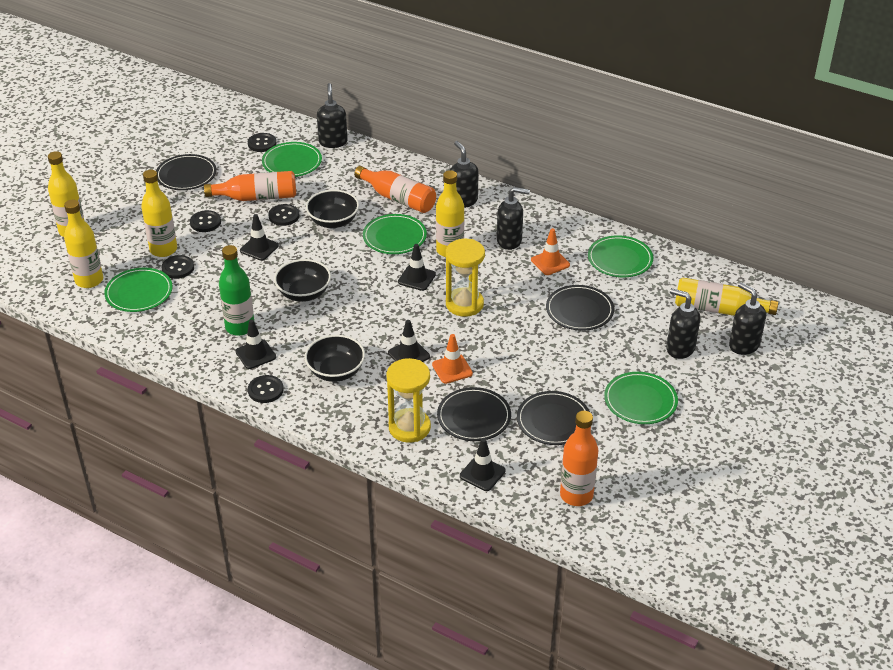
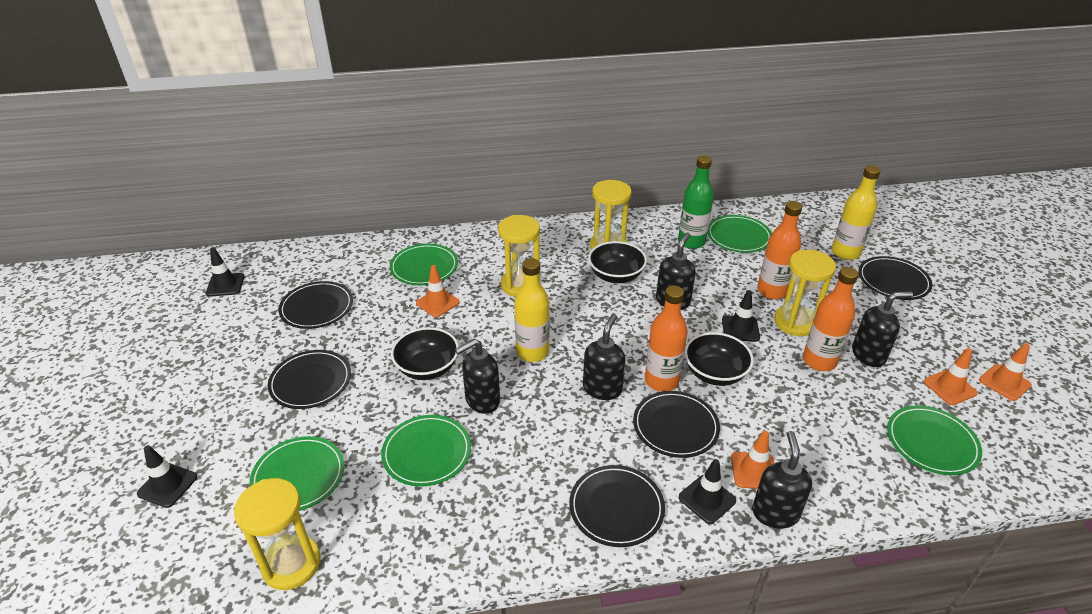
black button: 5 -> 0
black plate: 4 -> 5
black traffic cone: 5 -> 4
orange traffic cone: 2 -> 4
yellow bottle: 5 -> 2
yellow hourglass: 2 -> 4

